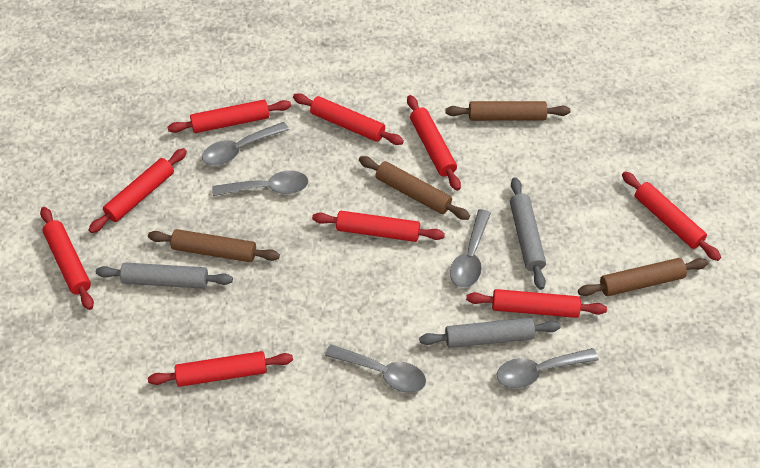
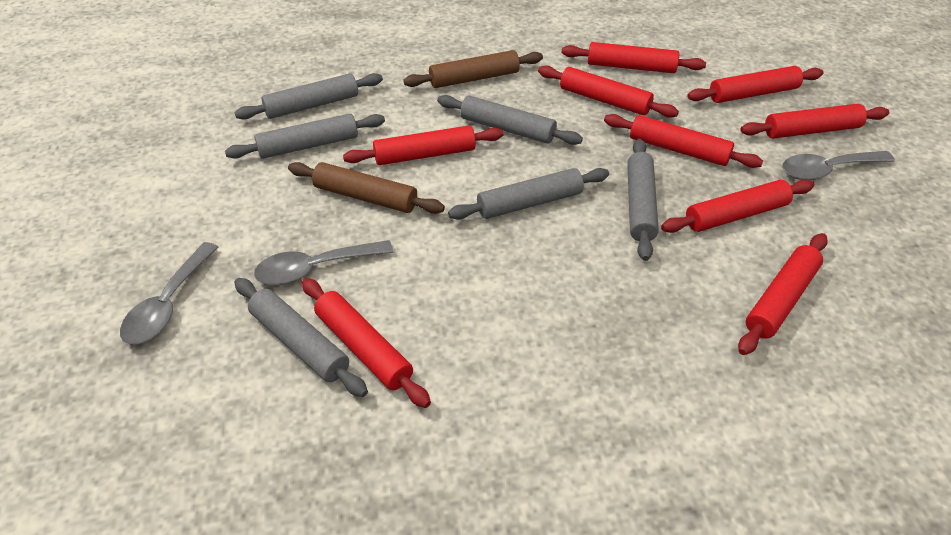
brown rolling pin: 4 -> 2
grey rolling pin: 3 -> 6
grey spoon: 5 -> 3

